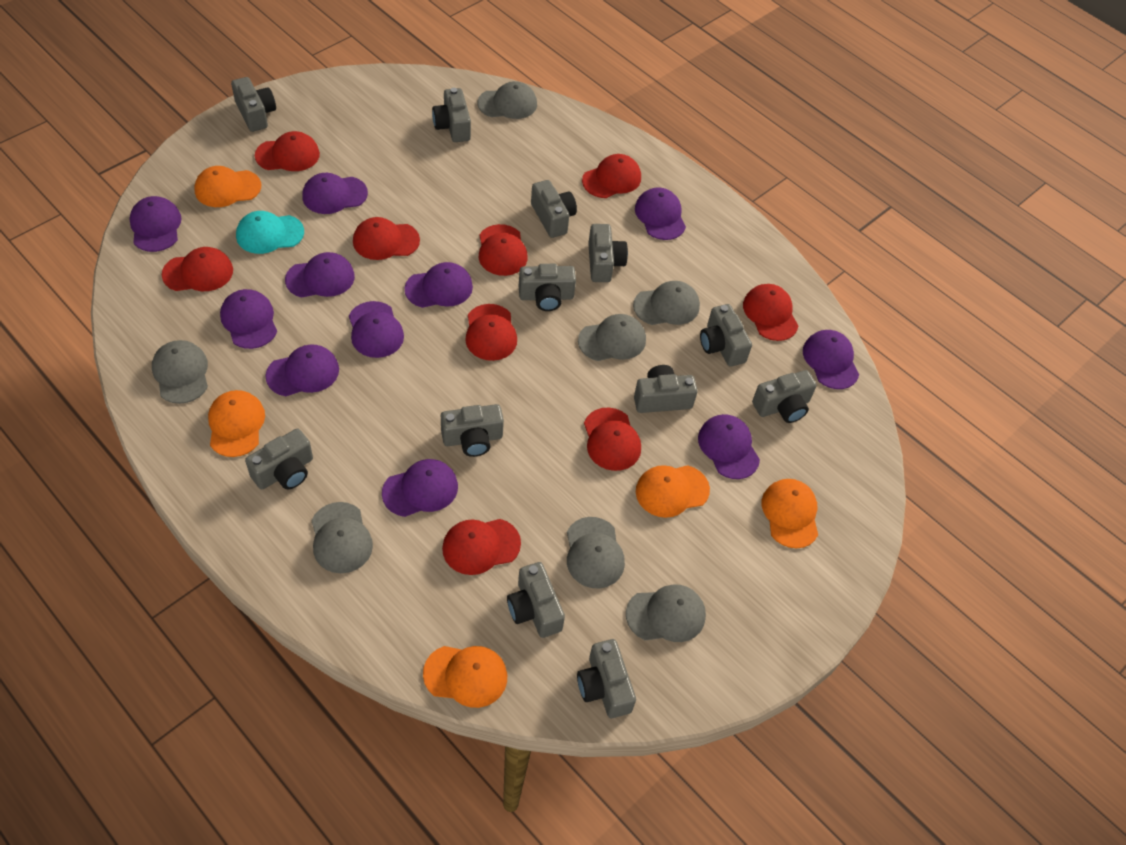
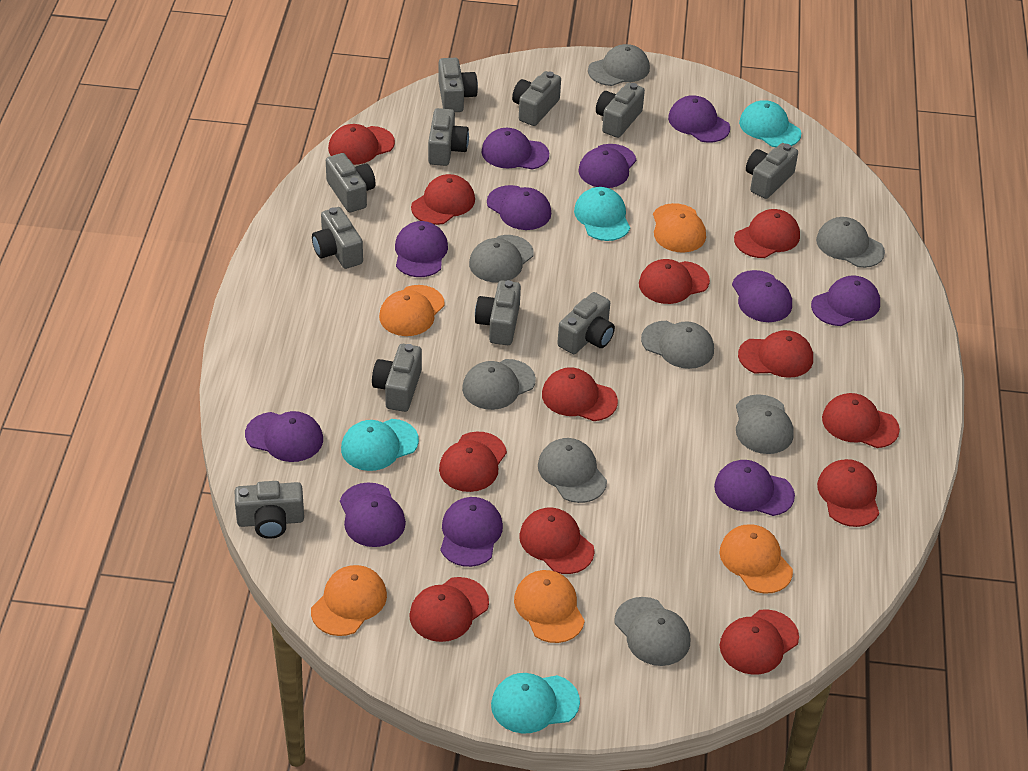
grey camera: 12 -> 11
grey cap: 7 -> 8
red cap: 9 -> 12
turquoise cap: 1 -> 4

